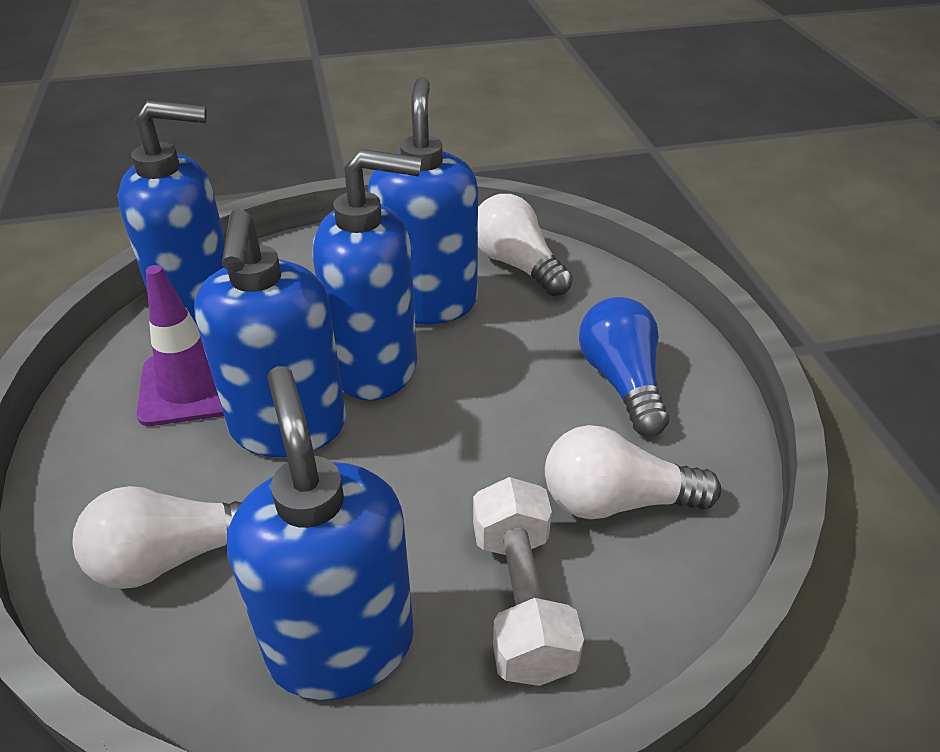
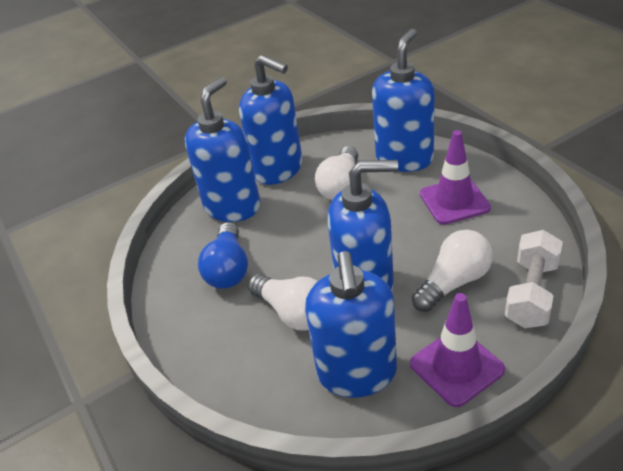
purple traffic cone: 1 -> 2

